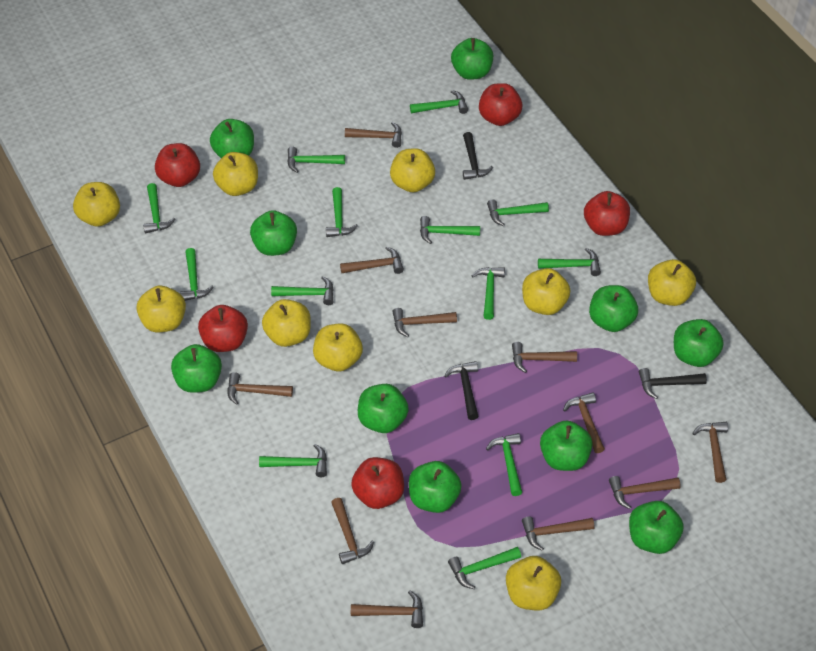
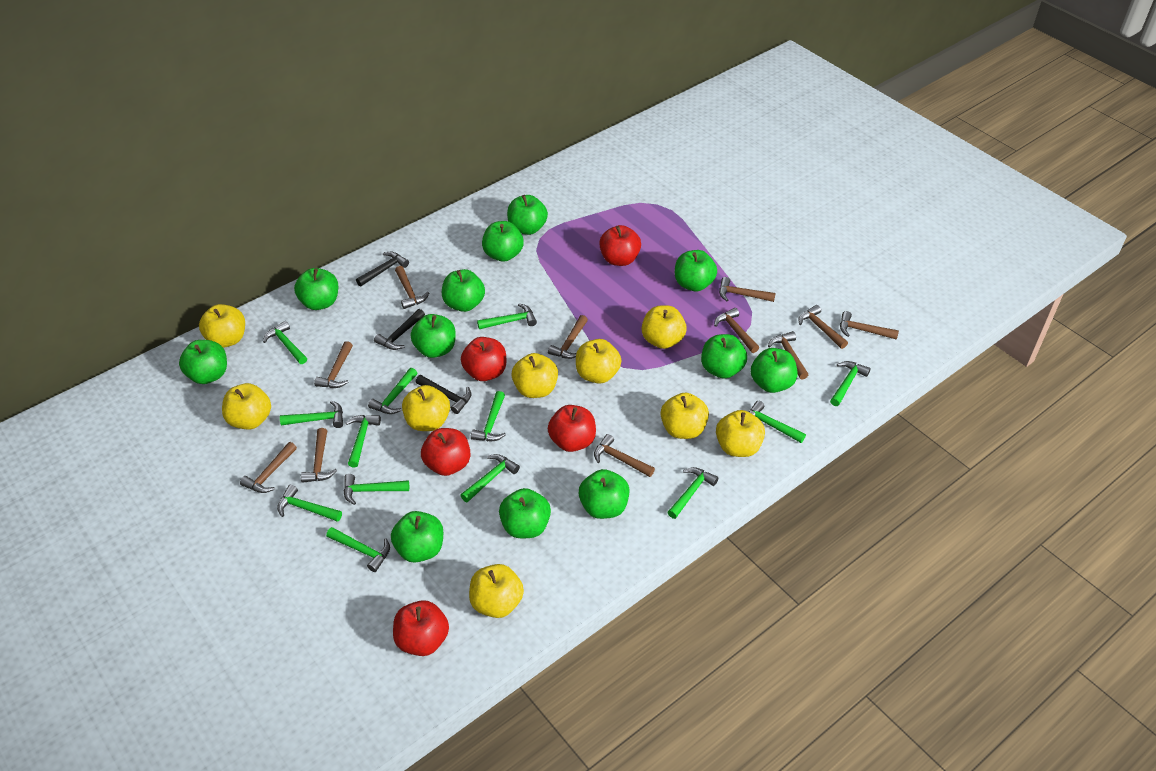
green apple: 10 -> 12

